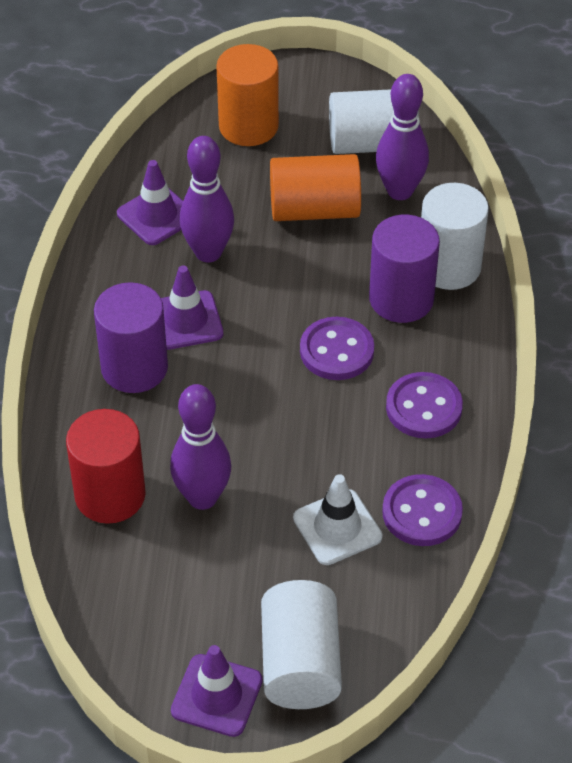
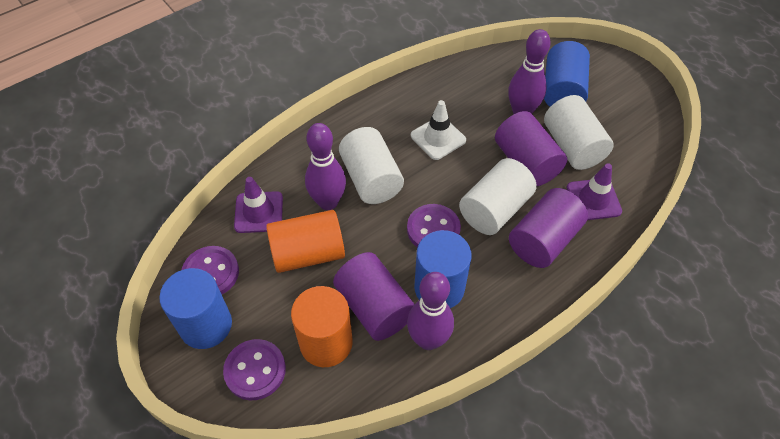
blue cylinder: 0 -> 3
purple cylinder: 2 -> 3
purple traffic cone: 3 -> 2
red cylinder: 1 -> 0

